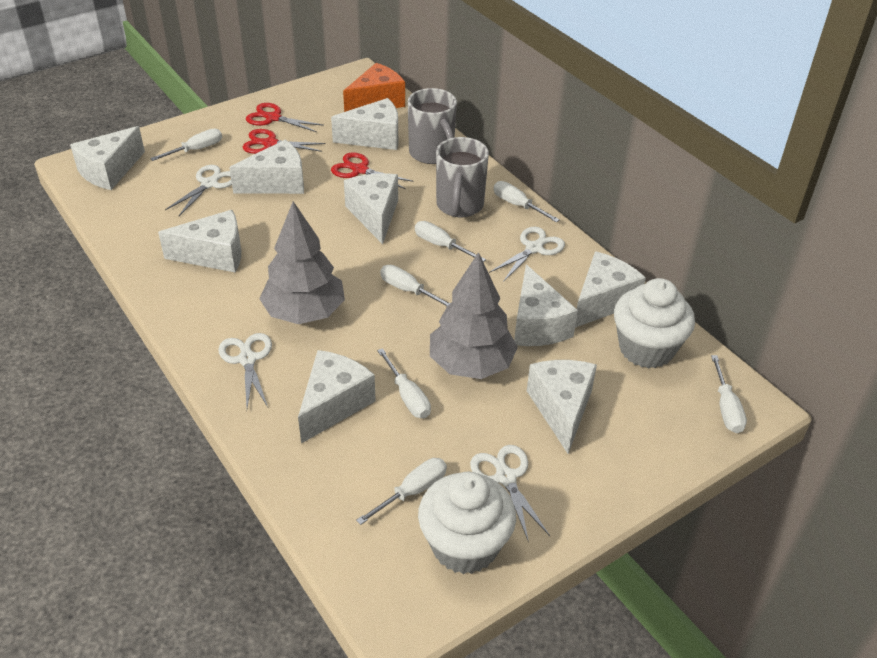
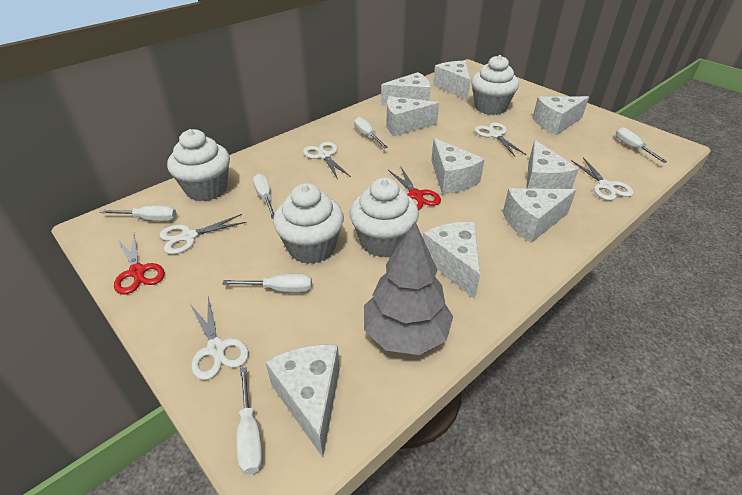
grey mug: 2 -> 0
grey tree: 2 -> 1
orange cheese: 1 -> 0
red scissors: 3 -> 2
white cupcake: 2 -> 4
white scissors: 4 -> 5
white screwdriver: 7 -> 6

